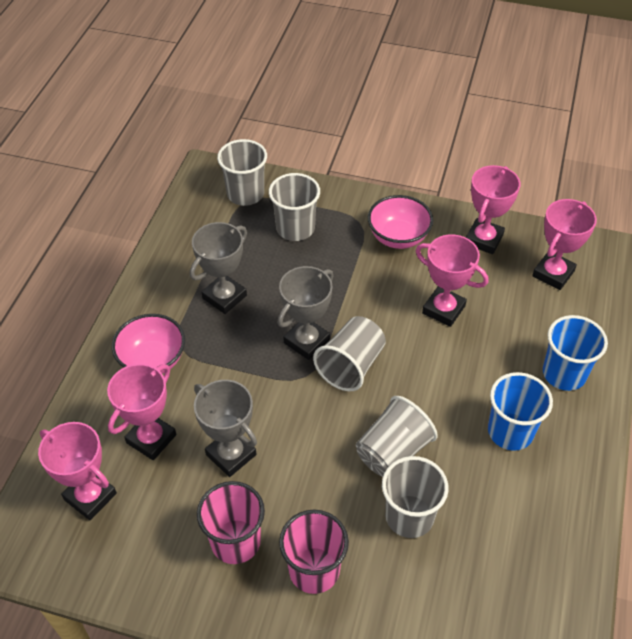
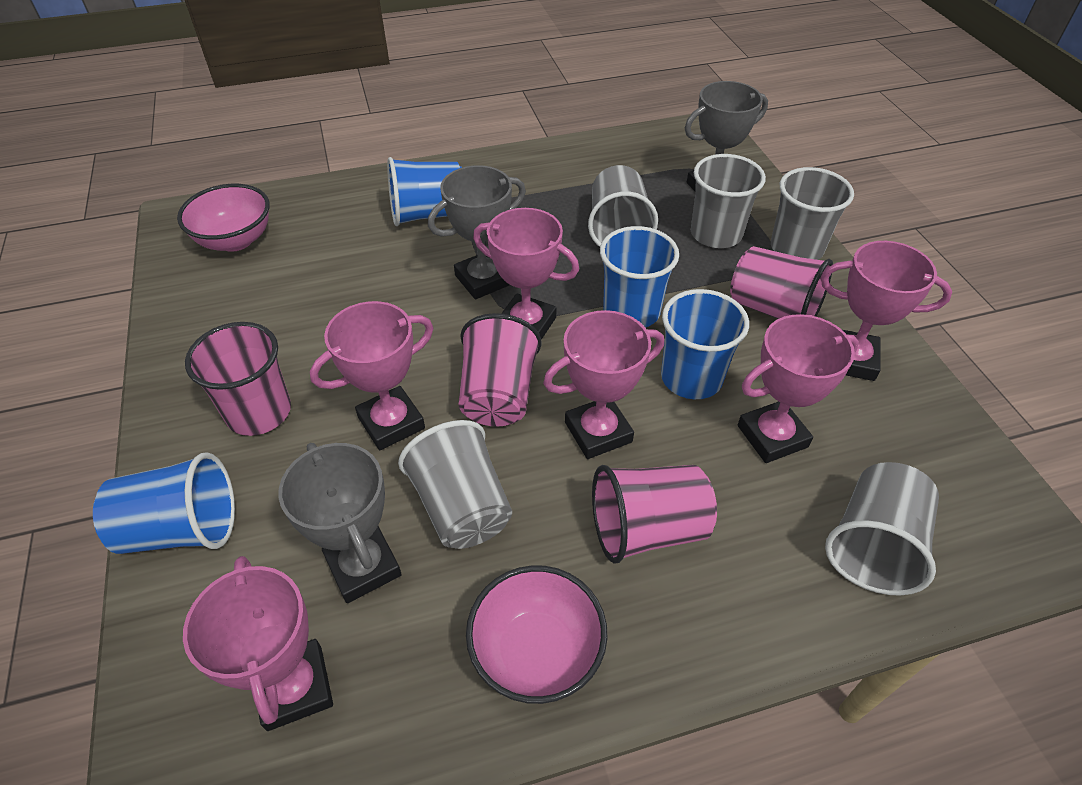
blue cup: 2 -> 4
pink cup: 2 -> 4
pink trophy: 5 -> 6

